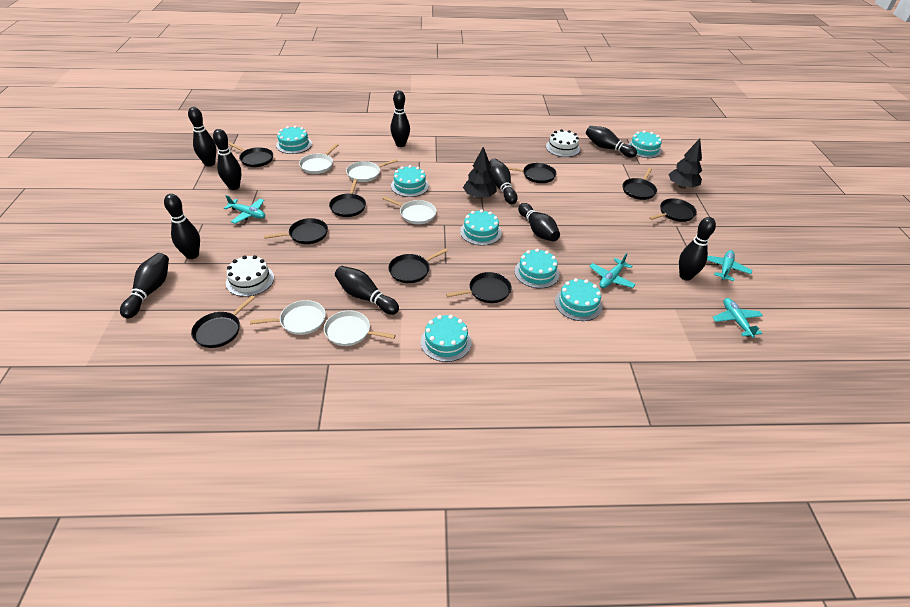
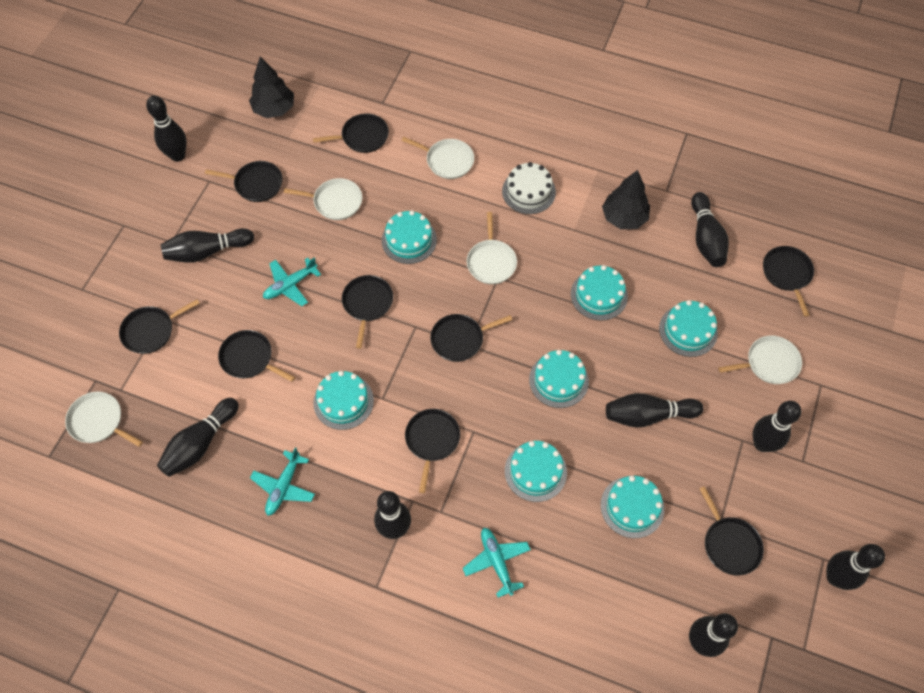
black bowling pin: 10 -> 9
turquoise plane: 4 -> 3
white cake: 2 -> 1

